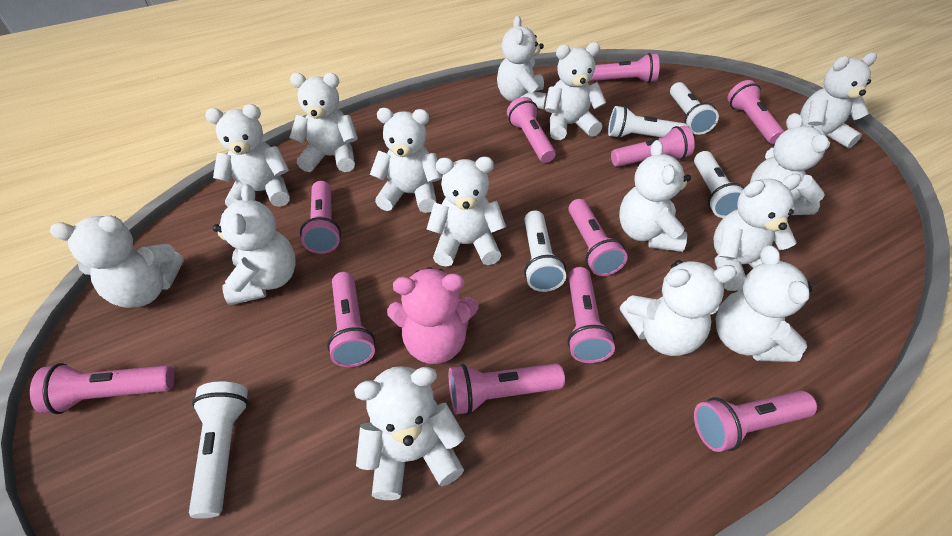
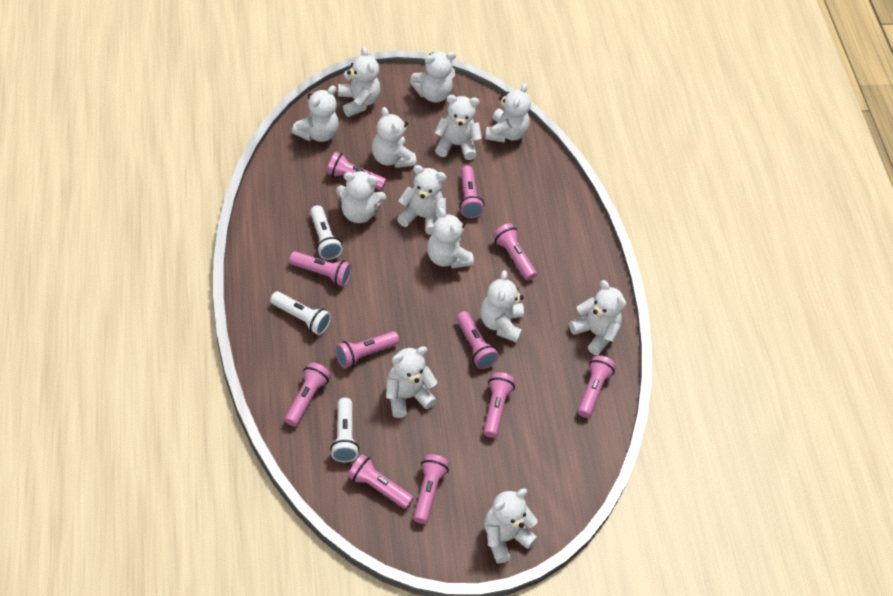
pink teddy bear: 1 -> 0
white flashlight: 5 -> 3
white teddy bear: 15 -> 13

